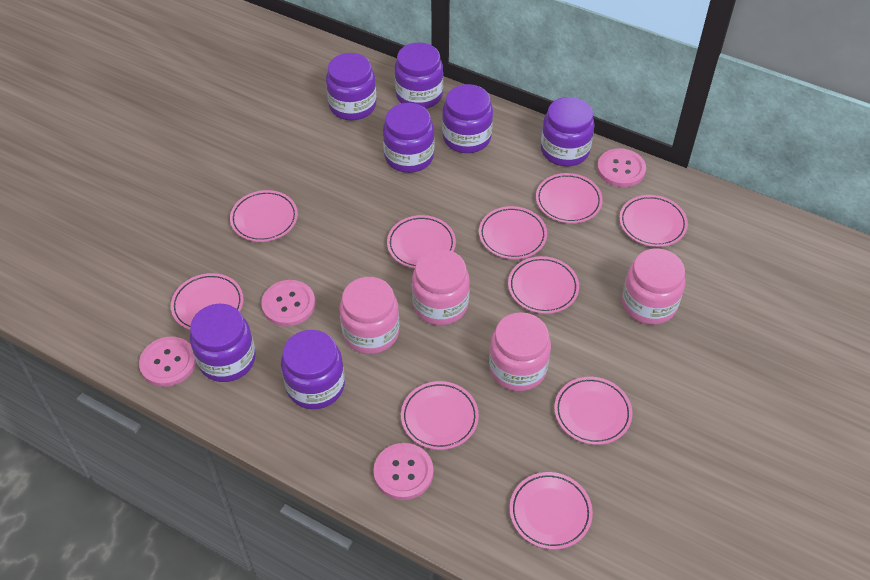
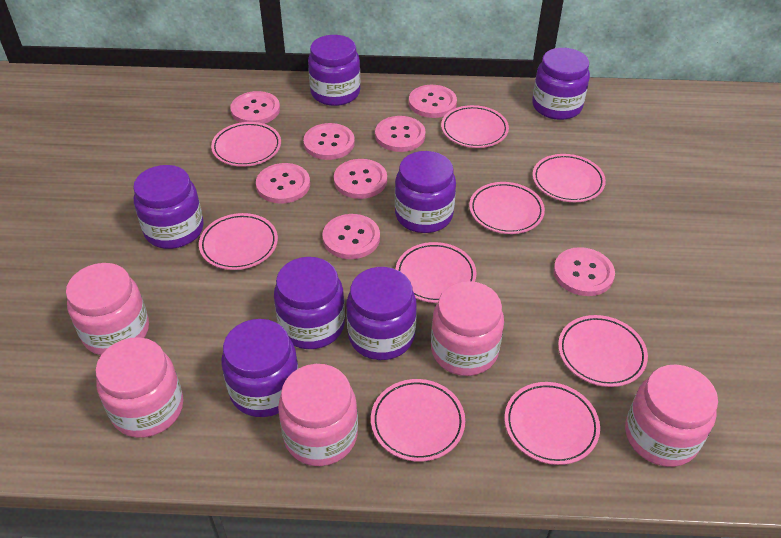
pink button: 4 -> 8
pink jar: 4 -> 5
pink plate: 10 -> 9

